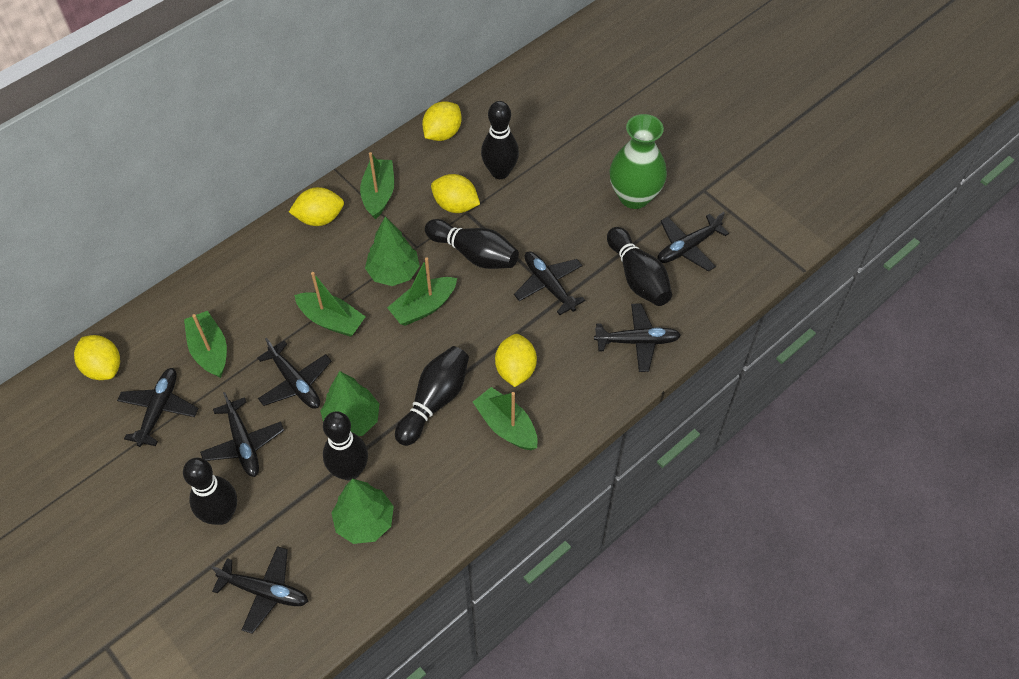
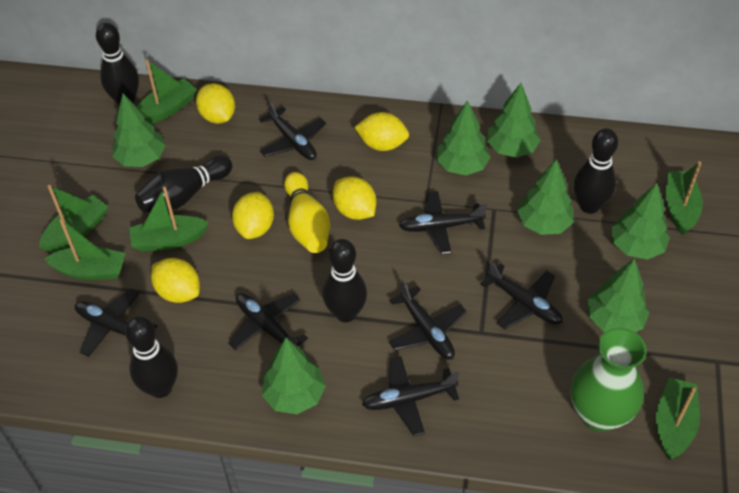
black bowling pin: 6 -> 5
green boat: 5 -> 6
green tree: 3 -> 7
yellow bowling pin: 0 -> 1

